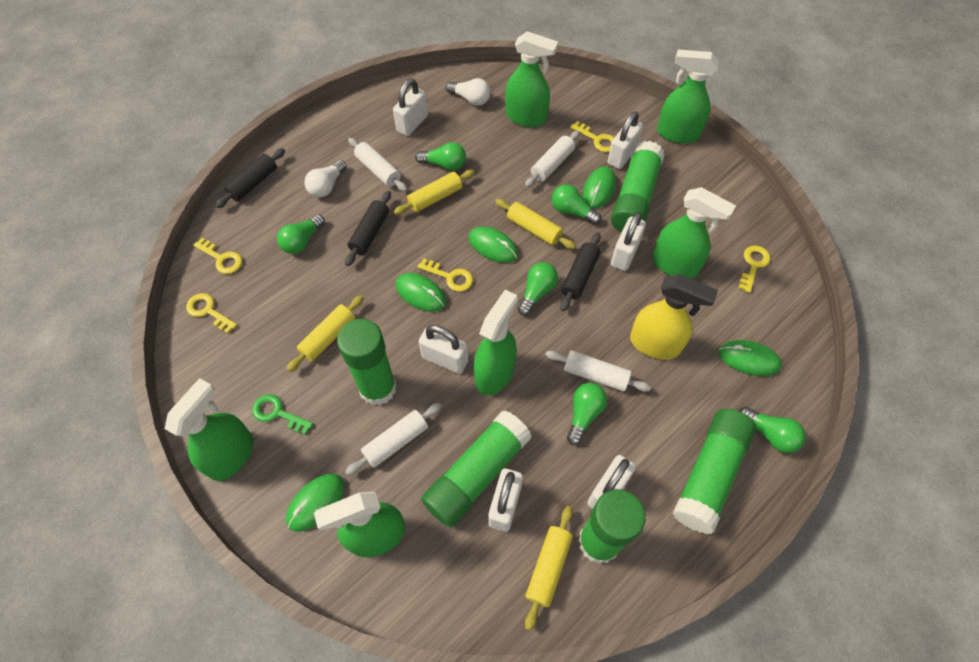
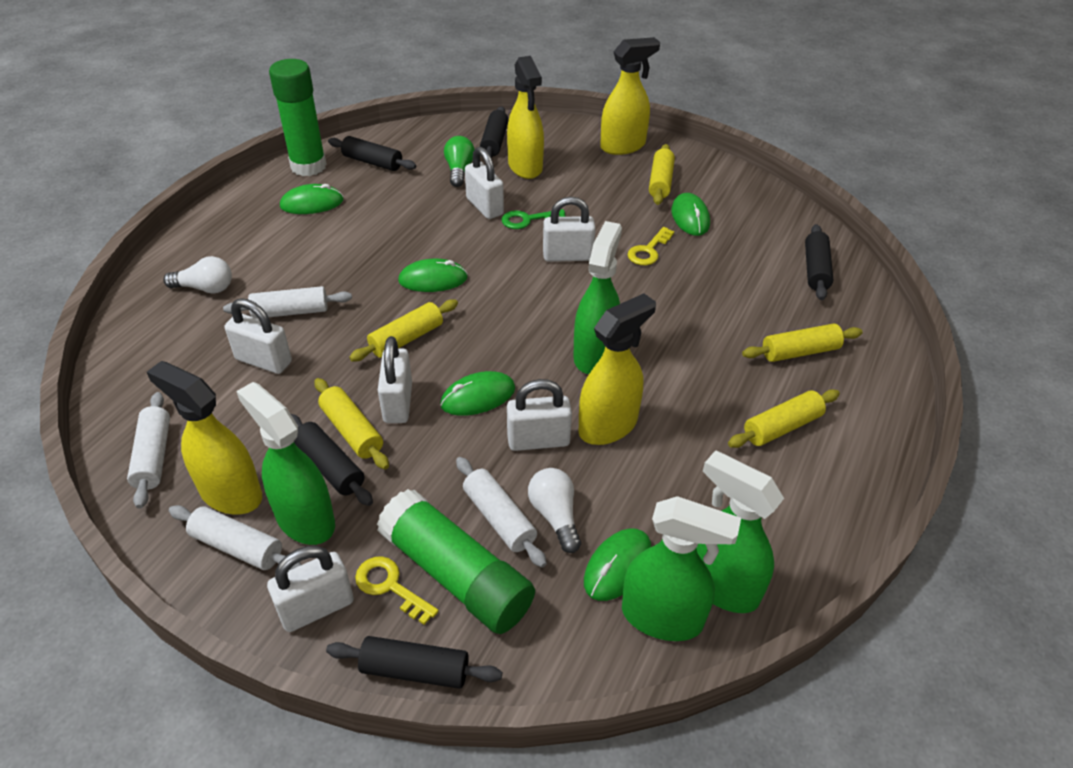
black rolling pin: 3 -> 5
green glue stick: 5 -> 2
green light bulb: 6 -> 1
green spray bottle: 6 -> 4
yellow key: 5 -> 2
yellow rolling pin: 4 -> 5
yellow spray bottle: 1 -> 4

